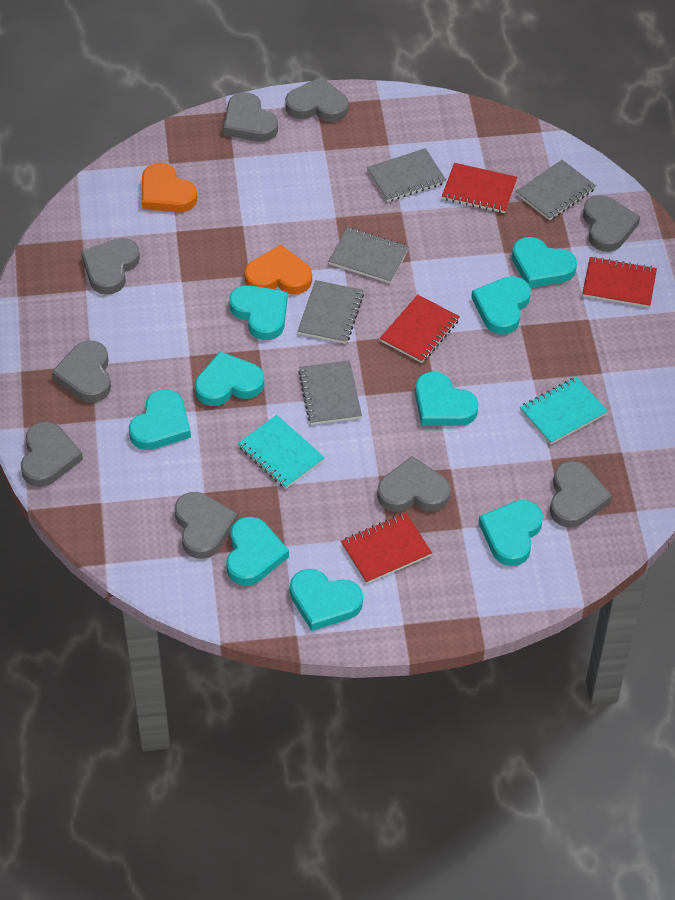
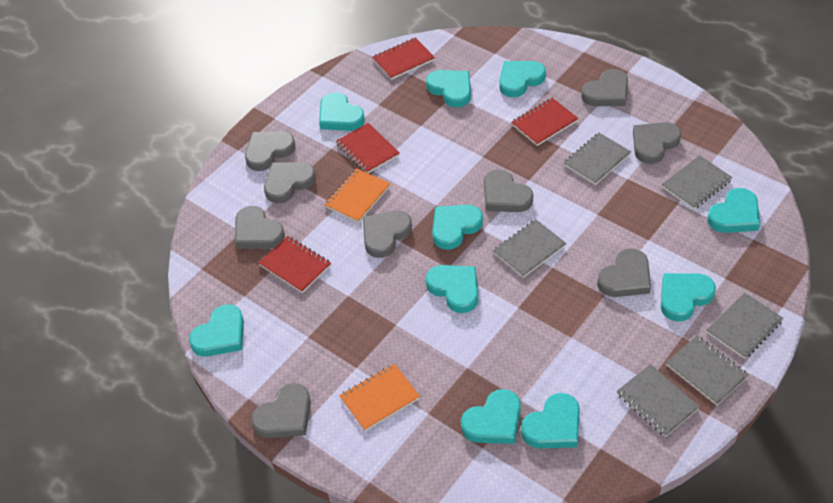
grey notebook: 5 -> 6
orange heart: 2 -> 0
orange notebook: 0 -> 2
turquoise heart: 9 -> 10
turquoise notebook: 2 -> 0

